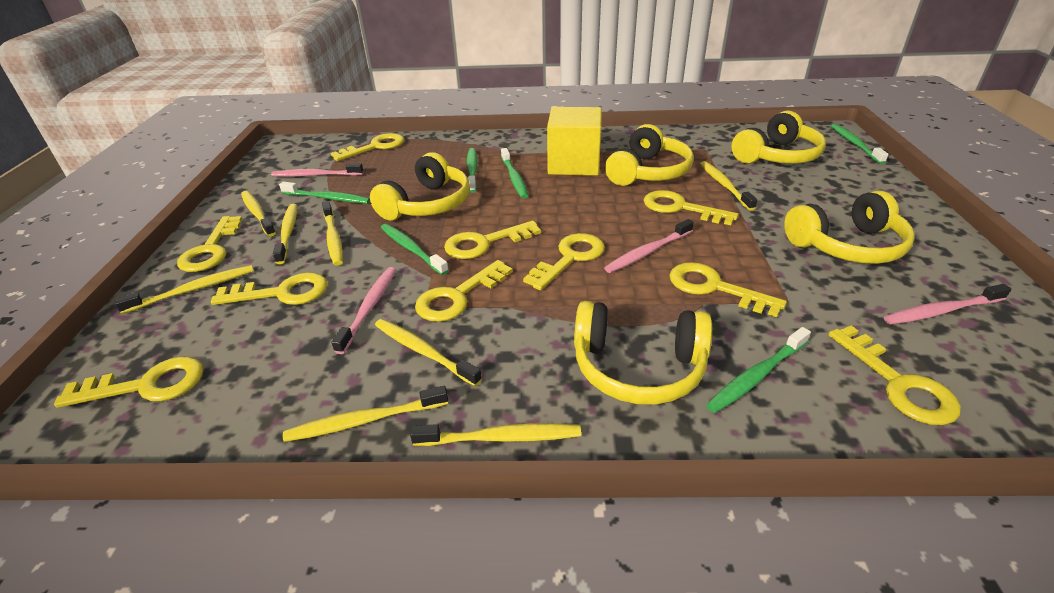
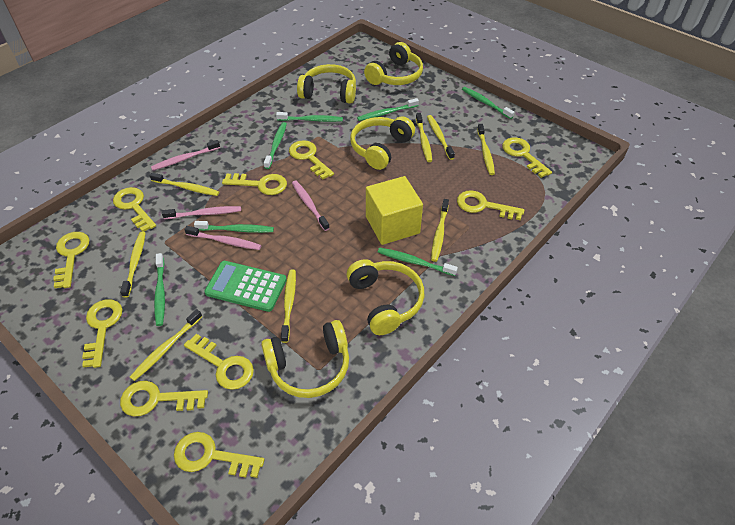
green calculator: 0 -> 1
green toothbrush: 6 -> 7

